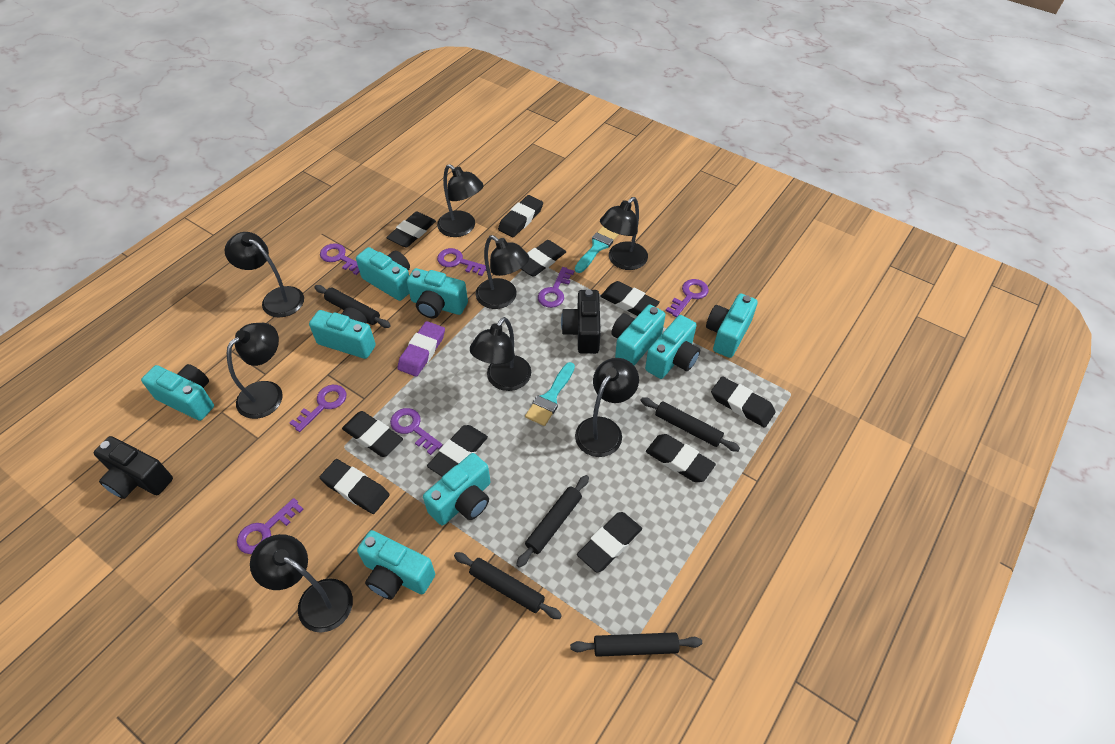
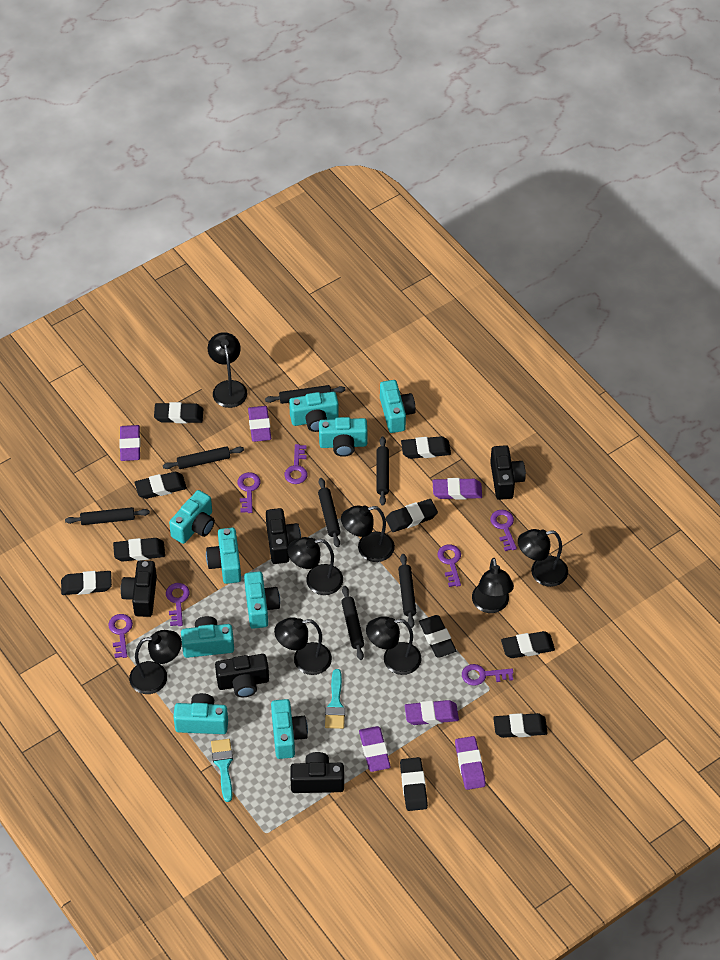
black camera: 2 -> 5
black rolling pin: 5 -> 7
purple eraser: 1 -> 6

